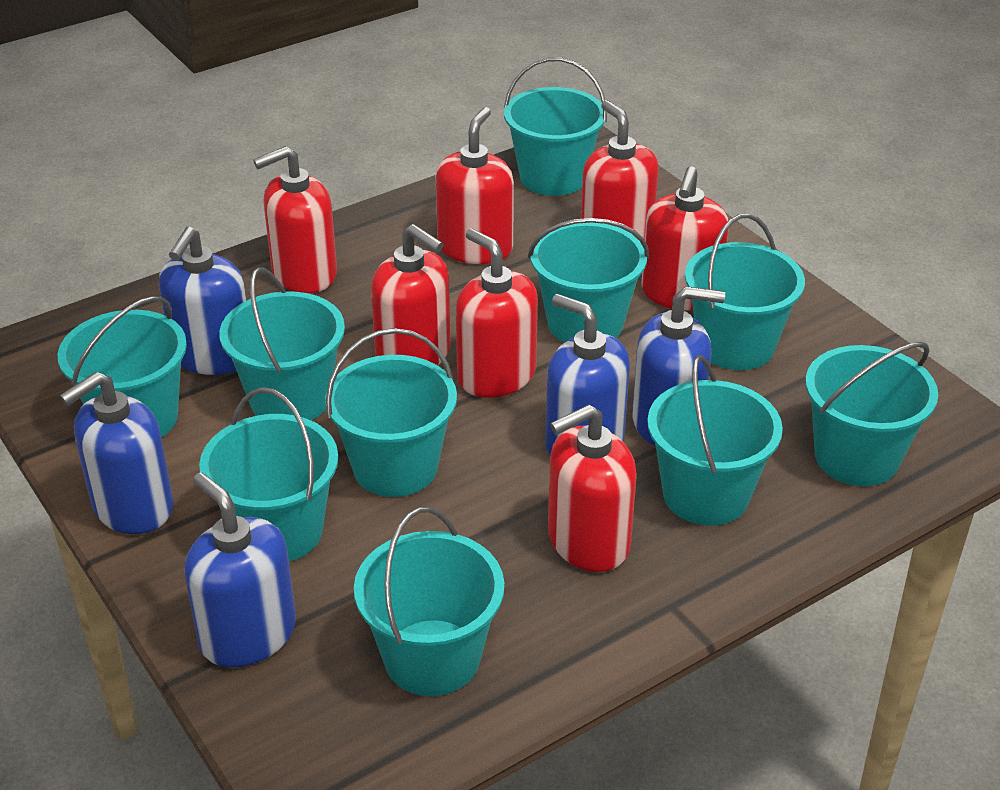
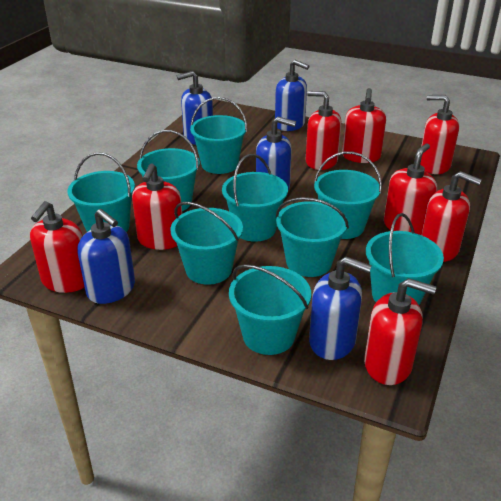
red soap dispenser: 7 -> 8
turquoise bucket: 10 -> 9

